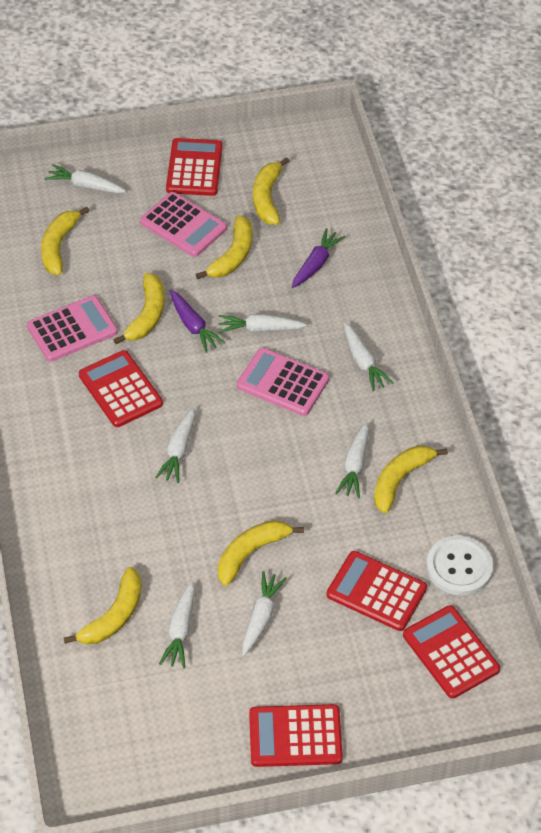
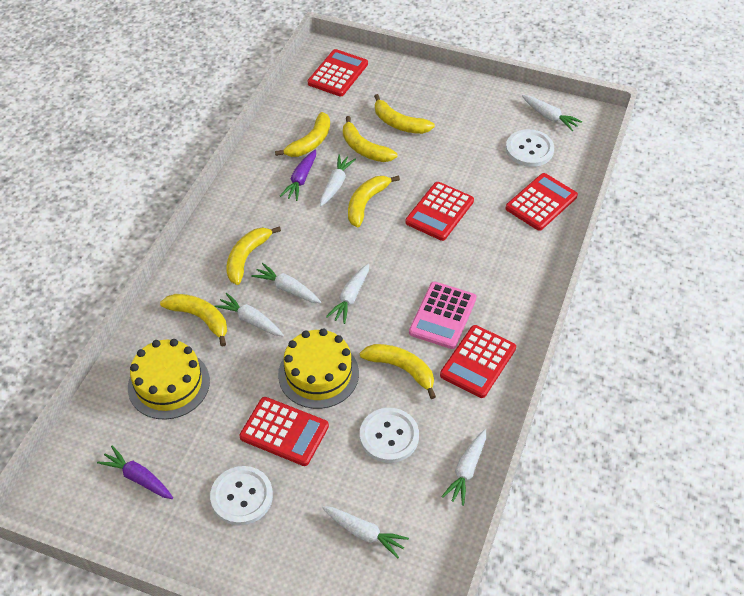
pink calculator: 3 -> 1
white button: 1 -> 3
yellow cake: 0 -> 2

